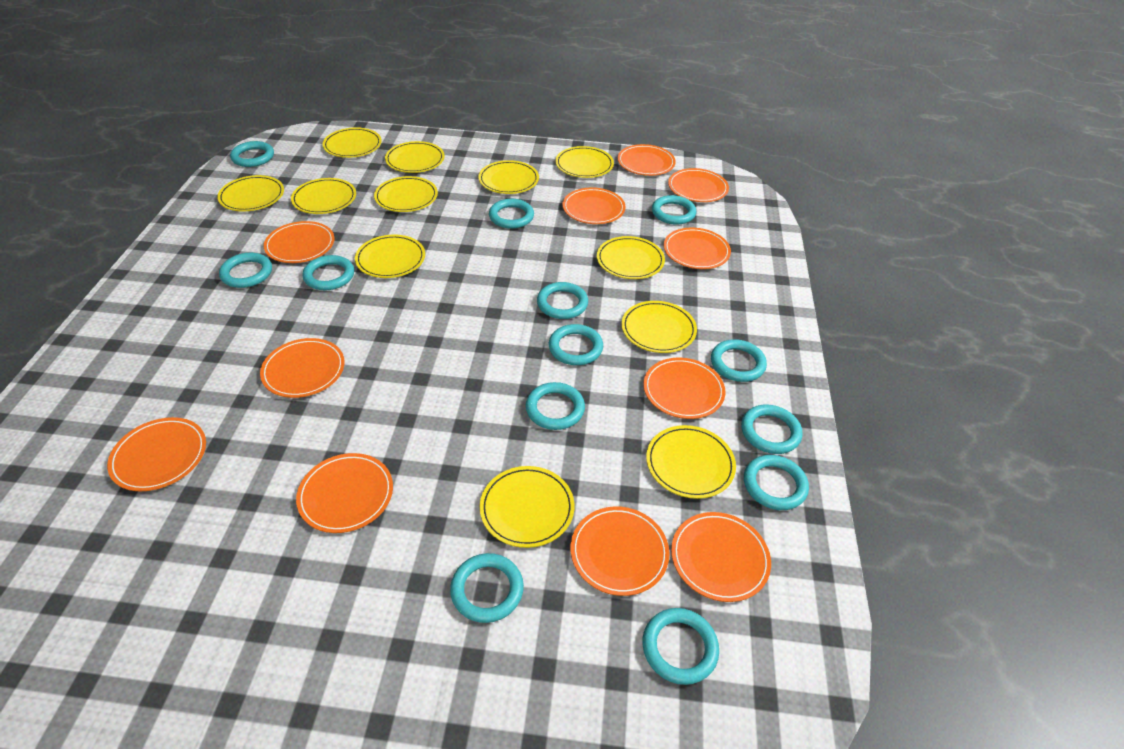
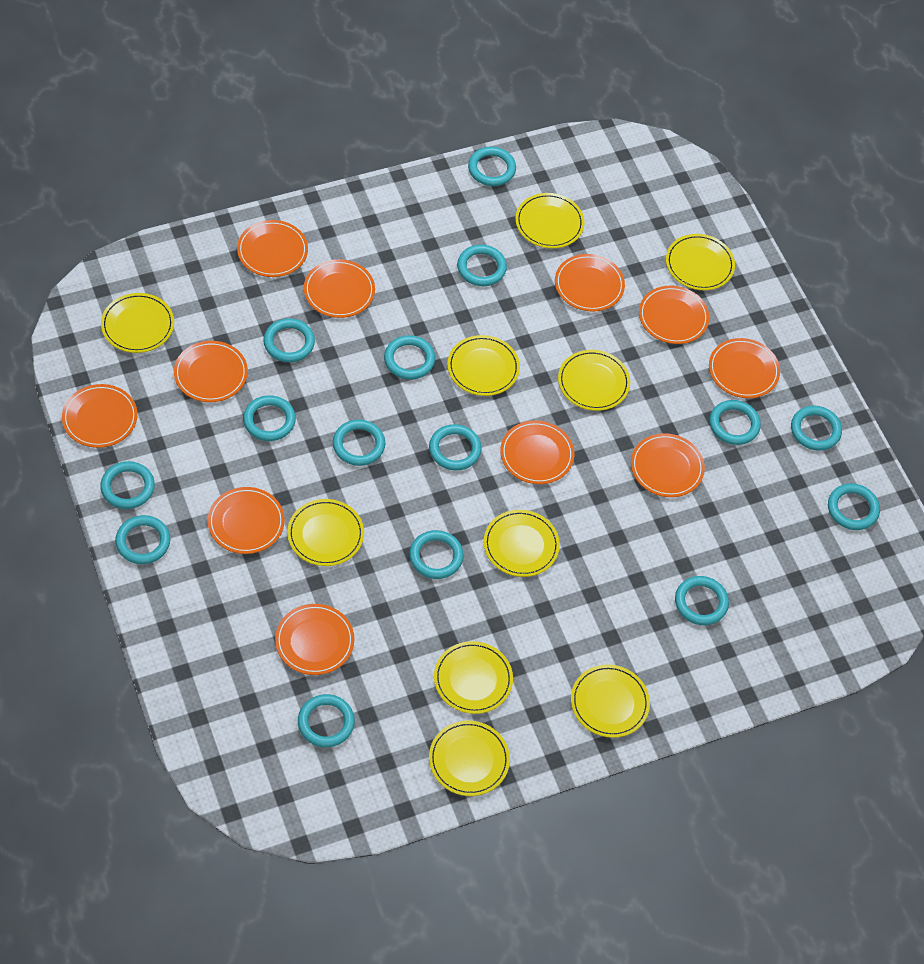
turquoise ring: 13 -> 15
yellow plate: 12 -> 10

